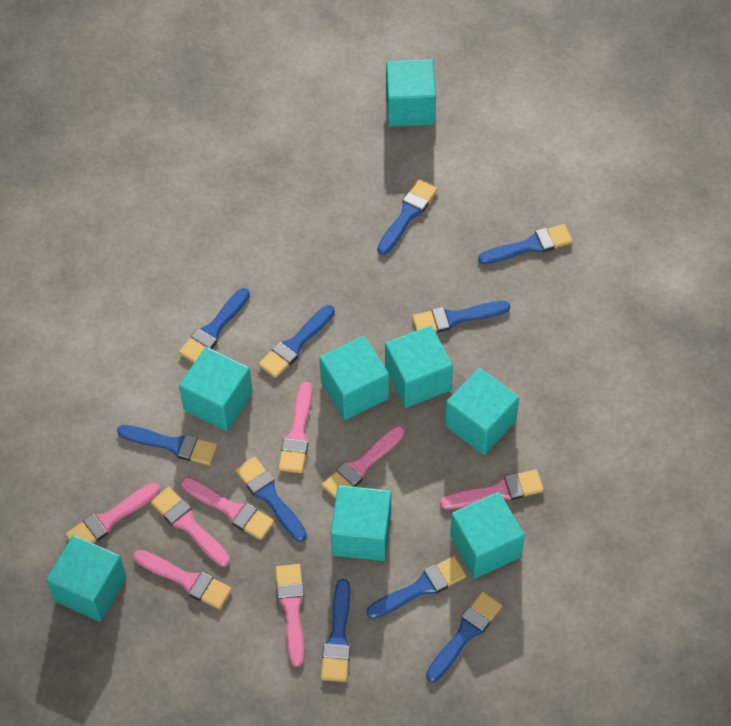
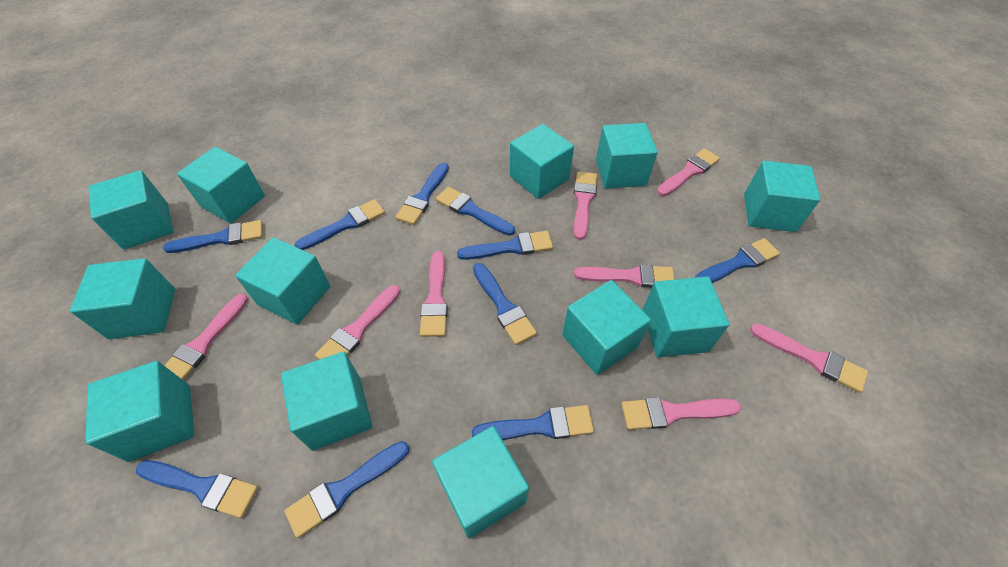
turquoise cube: 8 -> 12

